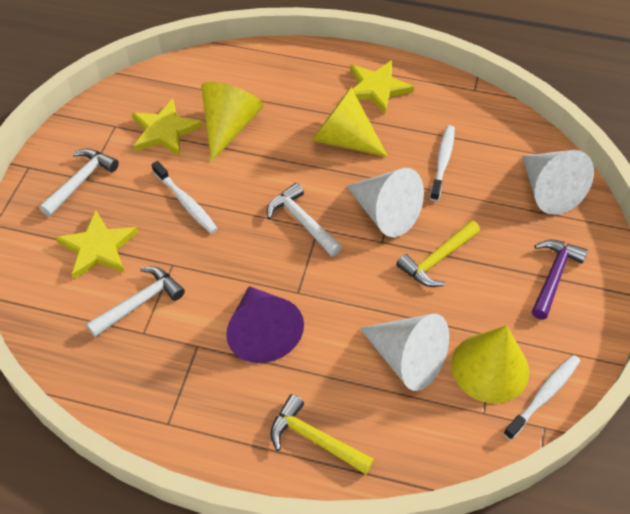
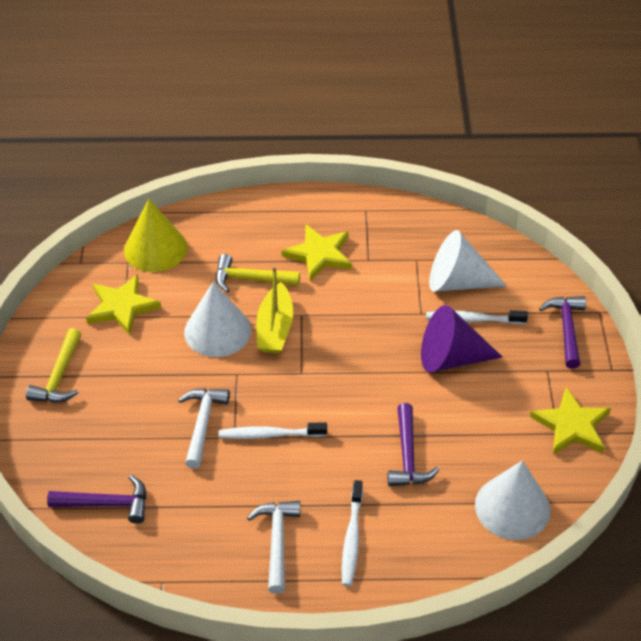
purple hammer: 1 -> 3
white hammer: 3 -> 2
yellow boat: 0 -> 1
yellow cone: 3 -> 1

